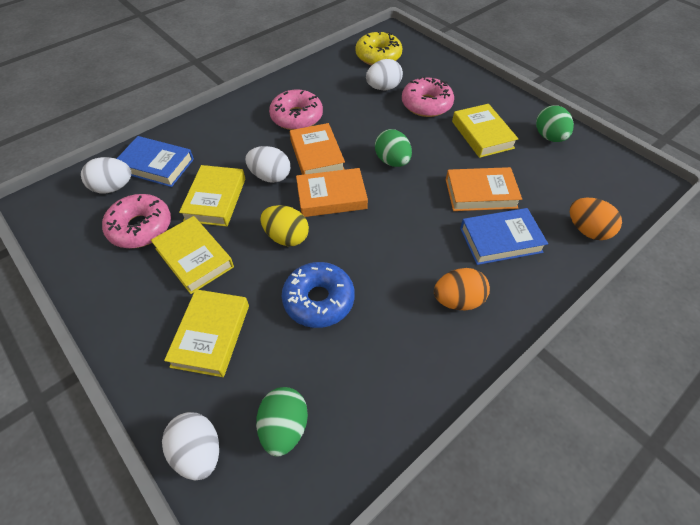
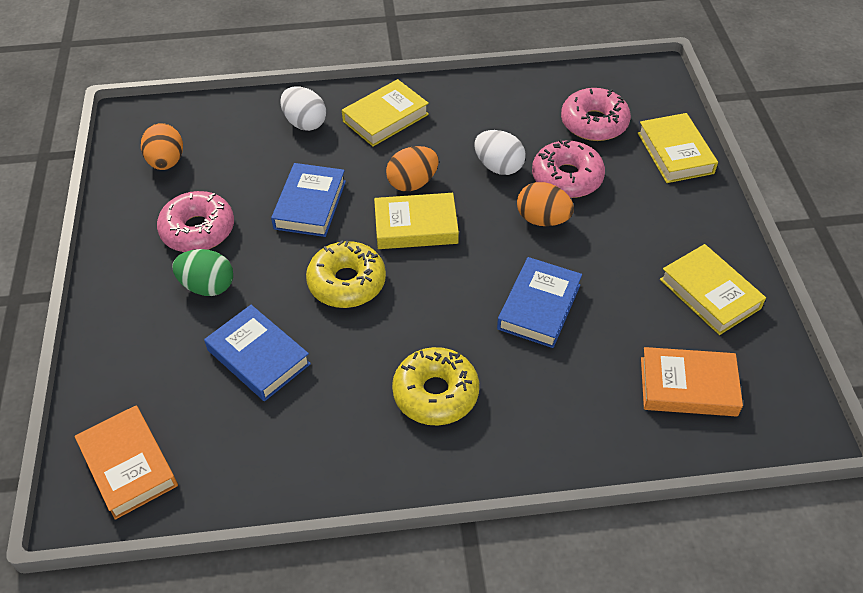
blue book: 2 -> 3
blue donut: 1 -> 0
green egg: 3 -> 1
orange book: 3 -> 2
orange egg: 2 -> 3
white egg: 4 -> 2
yellow donut: 1 -> 2
yellow egg: 1 -> 0

